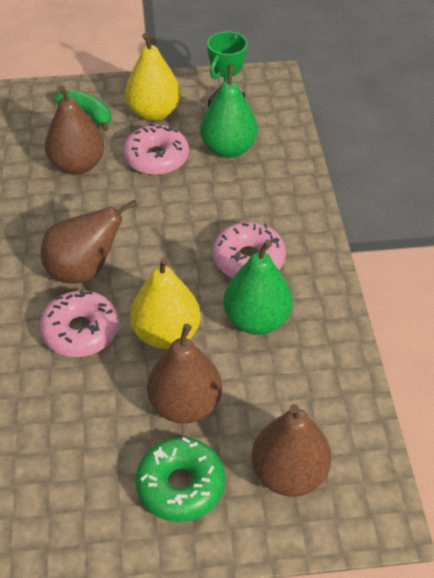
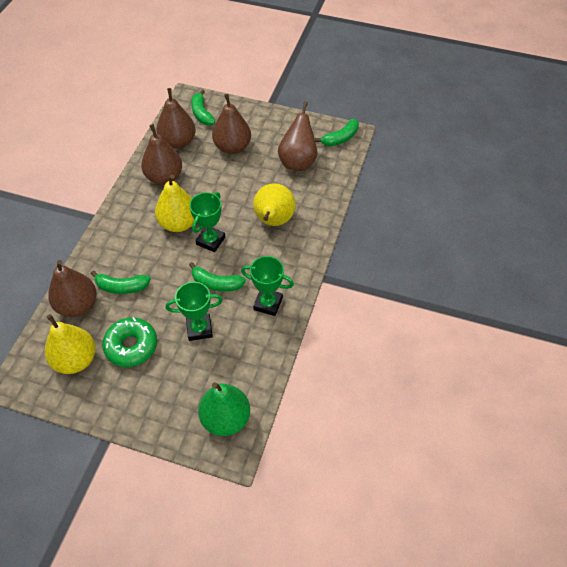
brown pear: 4 -> 5
green banana: 1 -> 4
green pear: 2 -> 1
green trophy: 1 -> 3
pink donut: 3 -> 0
yellow pear: 2 -> 3

